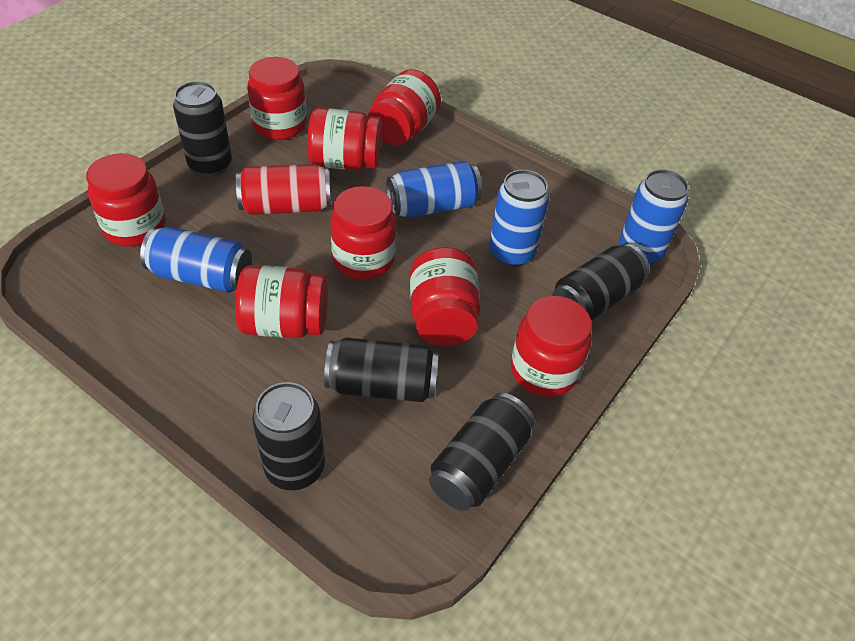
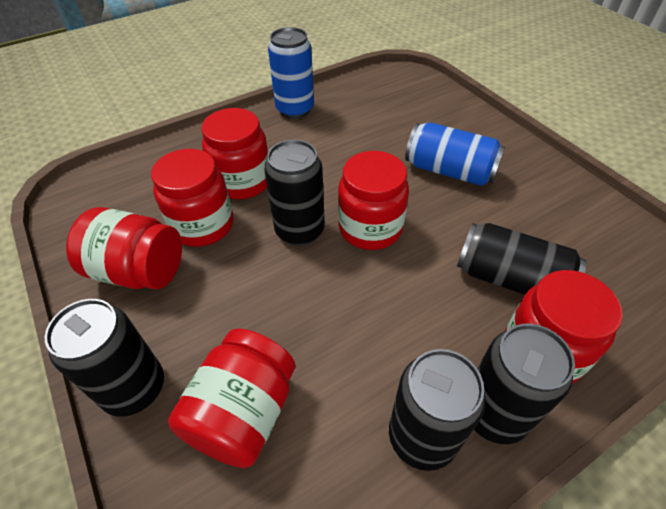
blue can: 4 -> 2
red can: 1 -> 0
red jar: 8 -> 6

